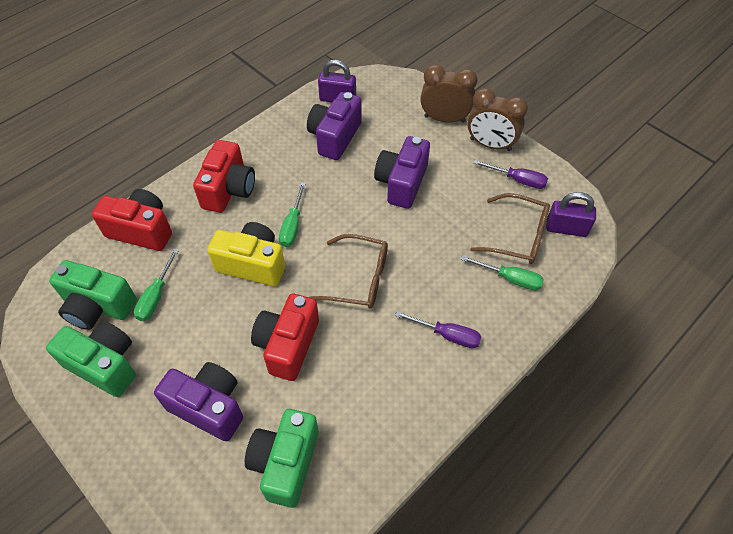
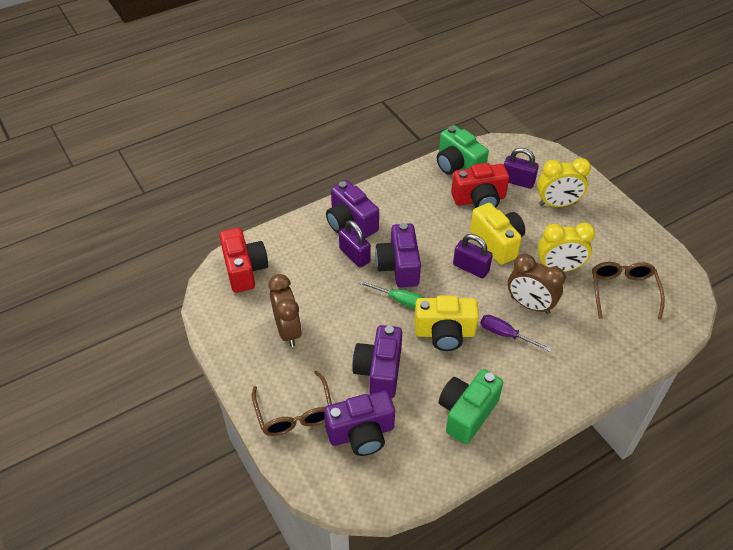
green camera: 3 -> 2
green screwdriver: 3 -> 1
purple camera: 3 -> 4
purple padlock: 2 -> 3
purple screwdriver: 2 -> 1
red camera: 3 -> 2
yellow camera: 1 -> 2
yellow clock: 0 -> 2

